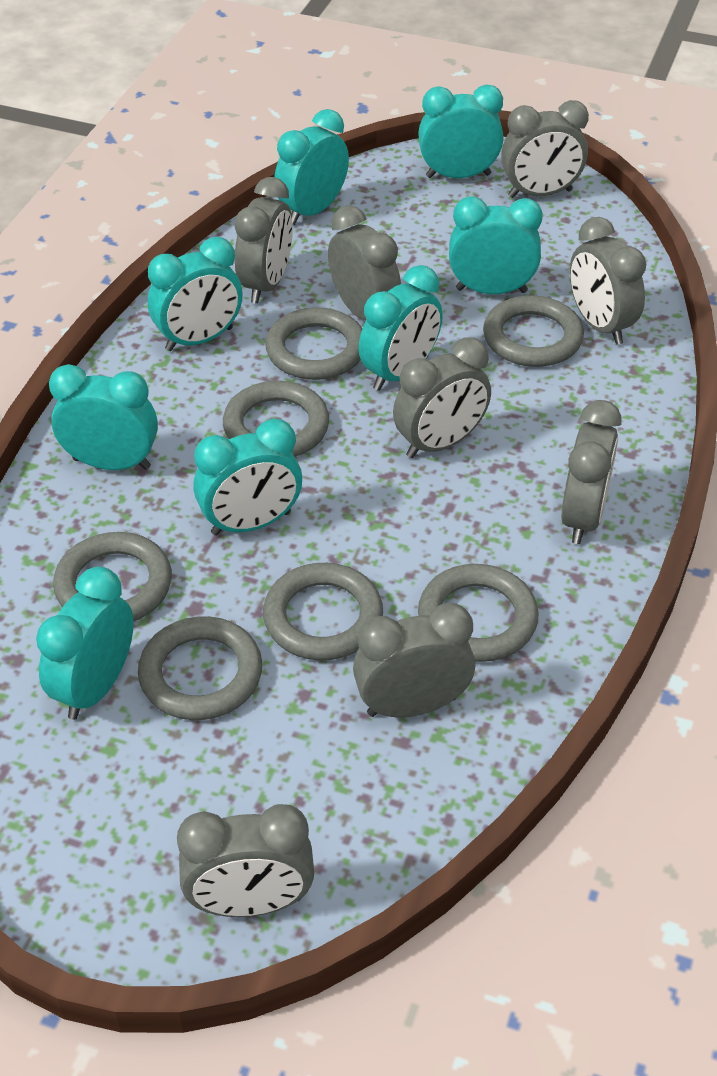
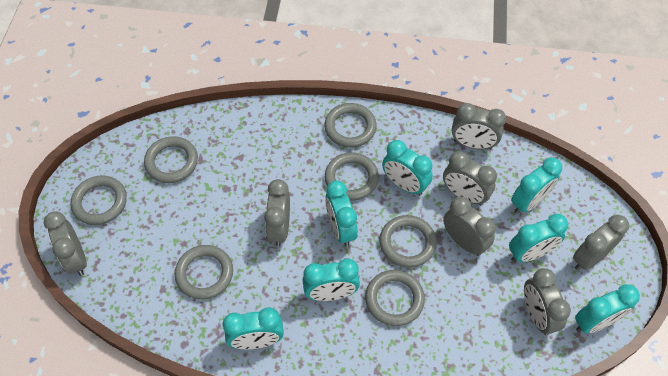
grey clock: 8 -> 7
turquoise clock: 8 -> 7

